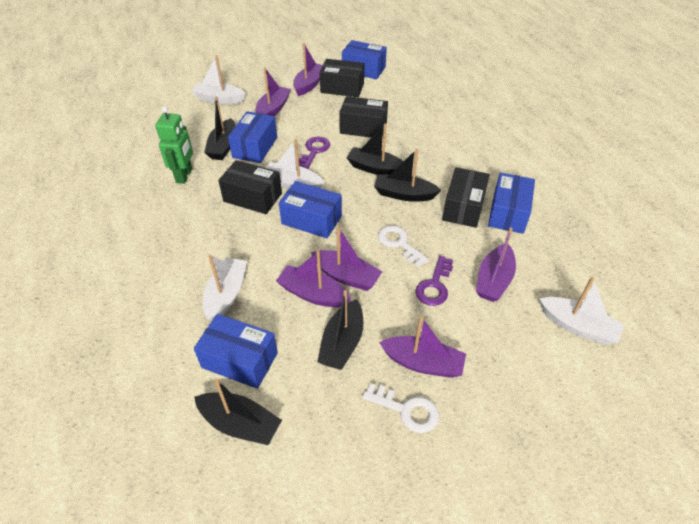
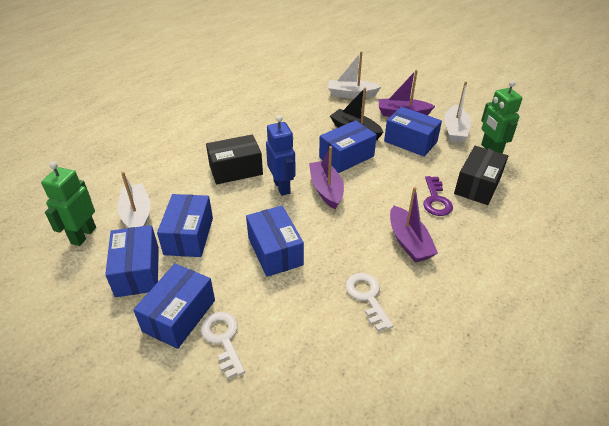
black boat: 5 -> 1
black box: 4 -> 2
blue box: 5 -> 6
blue robot: 0 -> 1
green robot: 1 -> 2
purple boat: 6 -> 3
purple key: 2 -> 1
white boat: 4 -> 3

